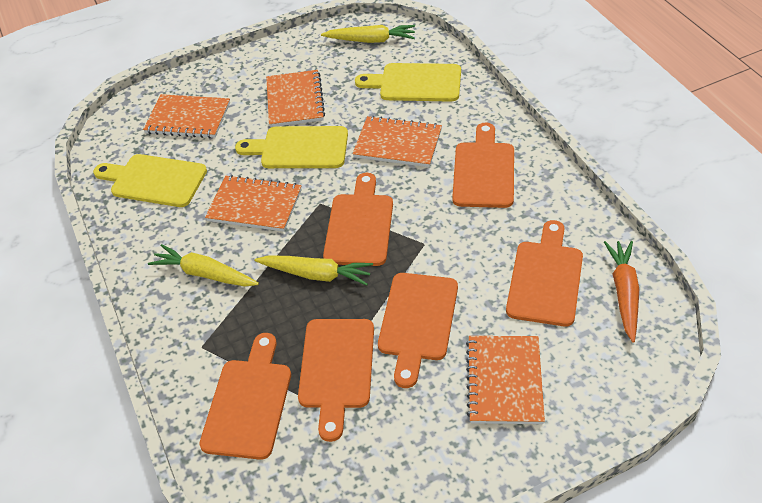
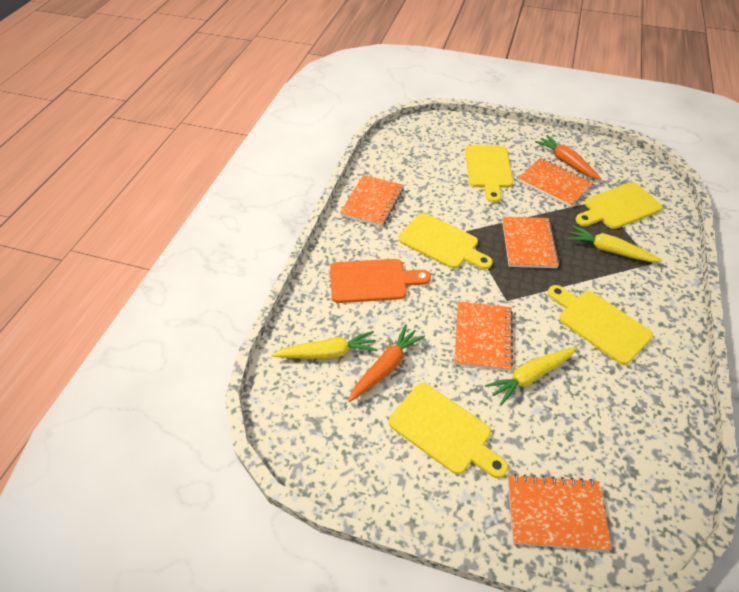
orange carrot: 1 -> 2
orange cutting board: 6 -> 1
yellow cutting board: 3 -> 5

